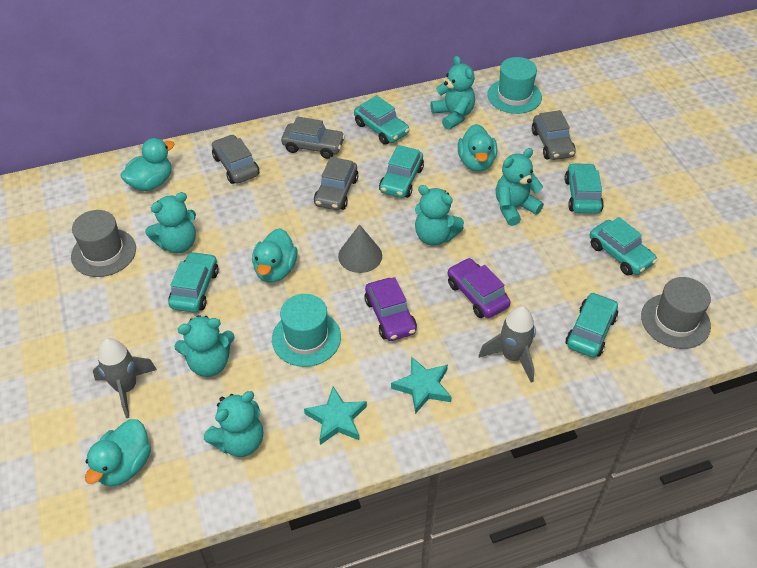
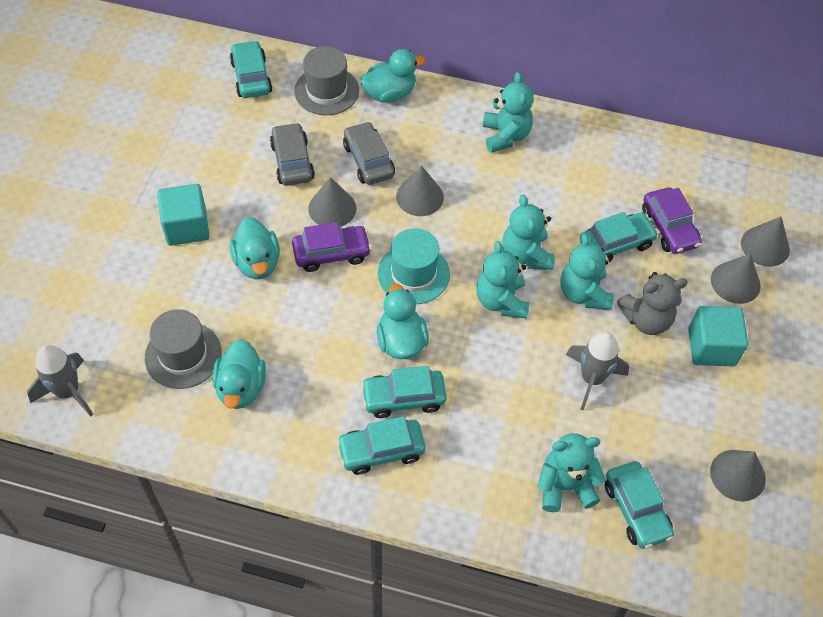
grey car: 4 -> 2
grey cone: 1 -> 5
grey teddy bear: 0 -> 1
turquoise car: 6 -> 5
turquoise cube: 0 -> 2
turquoise hat: 2 -> 1
turquoise star: 2 -> 0
turquoise teddy bear: 6 -> 5

